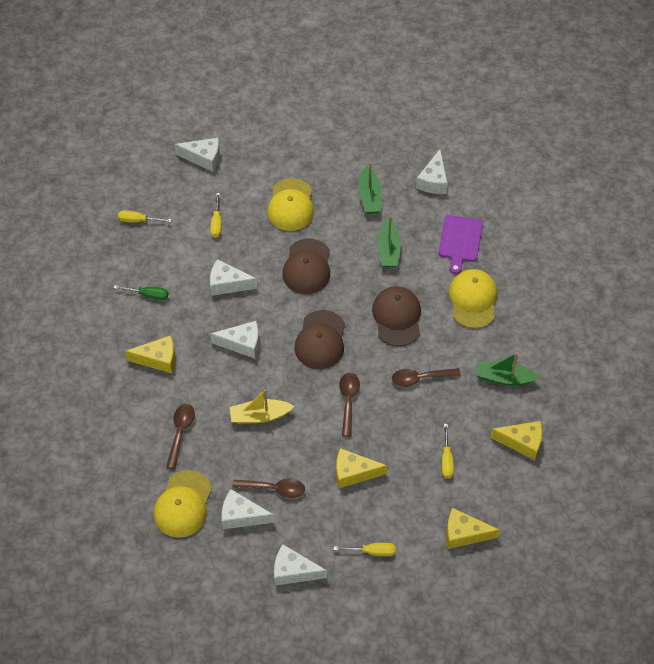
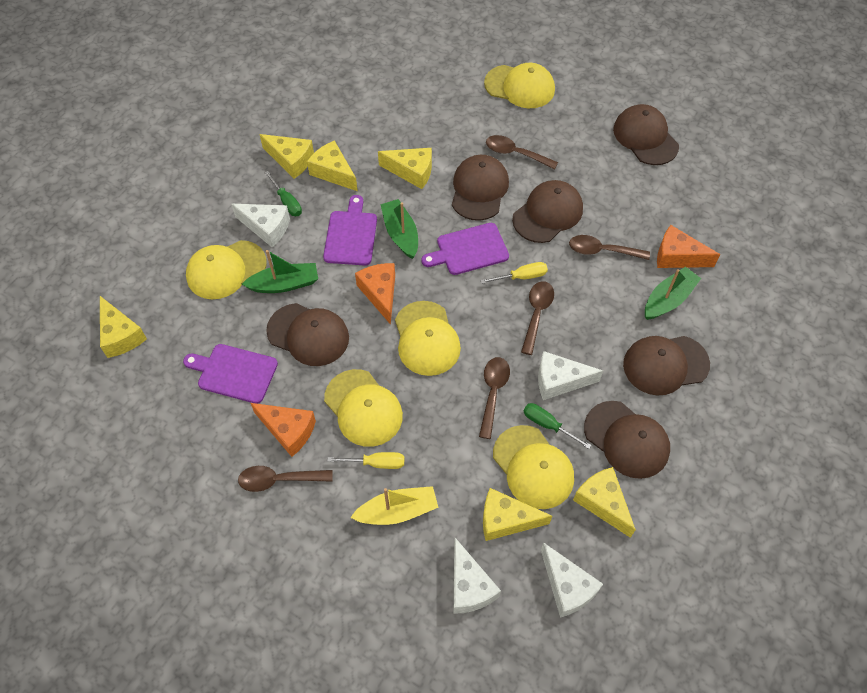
brown cap: 3 -> 6
brown spoon: 4 -> 5
green screwdriver: 1 -> 2
orange cheese: 0 -> 3
purple cutting board: 1 -> 3
white cheese: 6 -> 4
yellow cap: 3 -> 5
yellow cheese: 4 -> 6
yellow screwdriver: 4 -> 2

